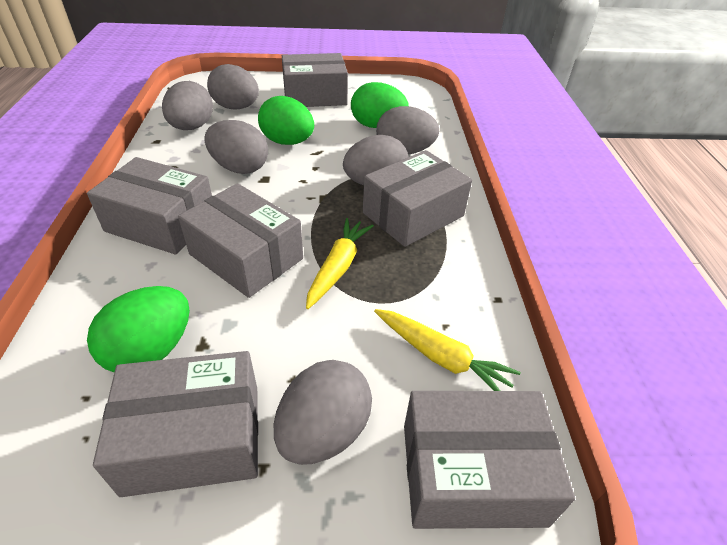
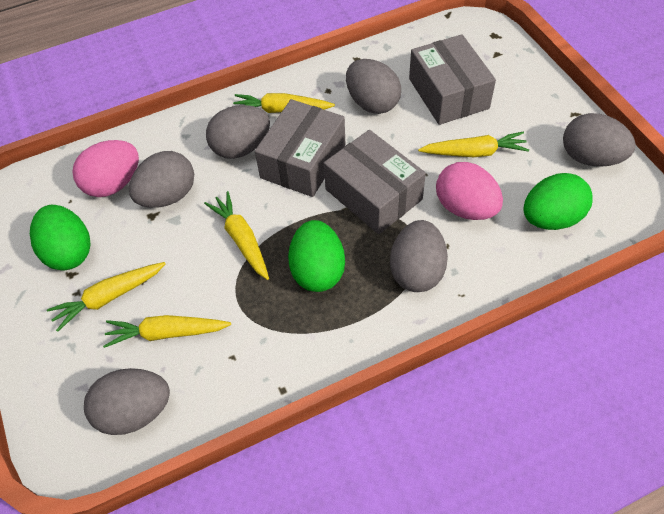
grey box: 6 -> 3
pink egg: 0 -> 2
yellow carrot: 2 -> 5

